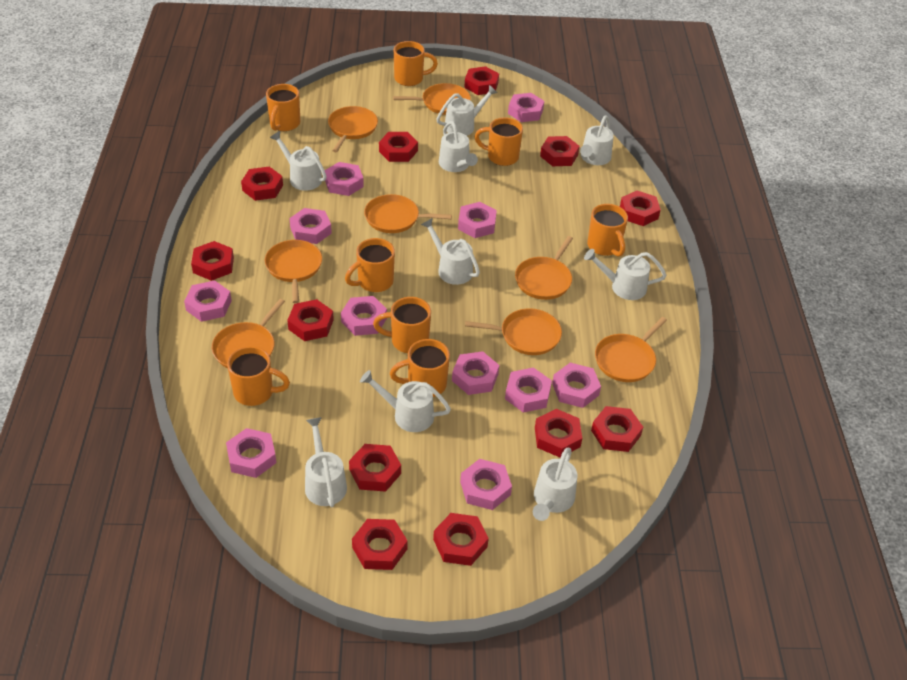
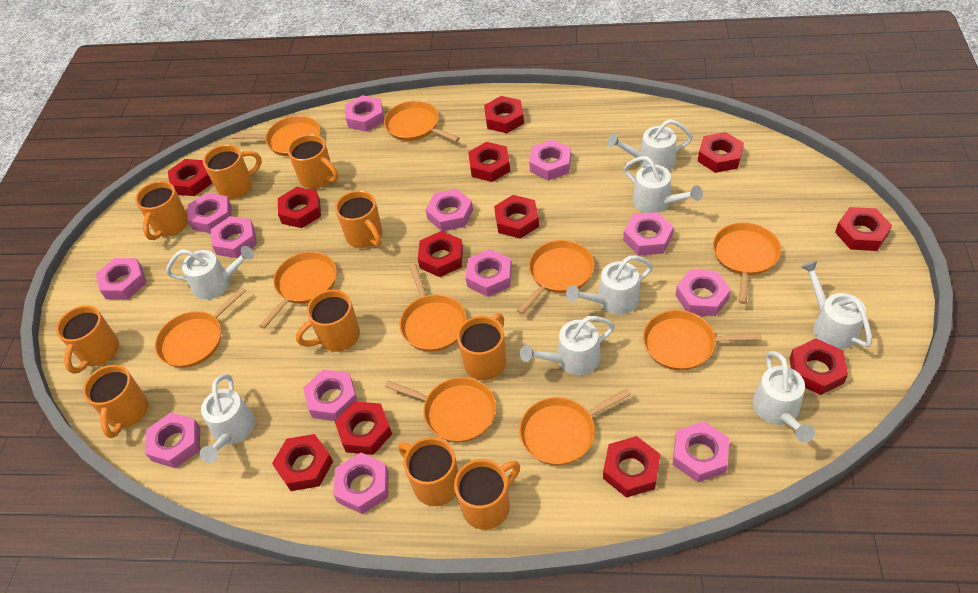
orange mug: 8 -> 10
orange pan: 8 -> 10
pink nut: 11 -> 13
white watering can: 9 -> 8

